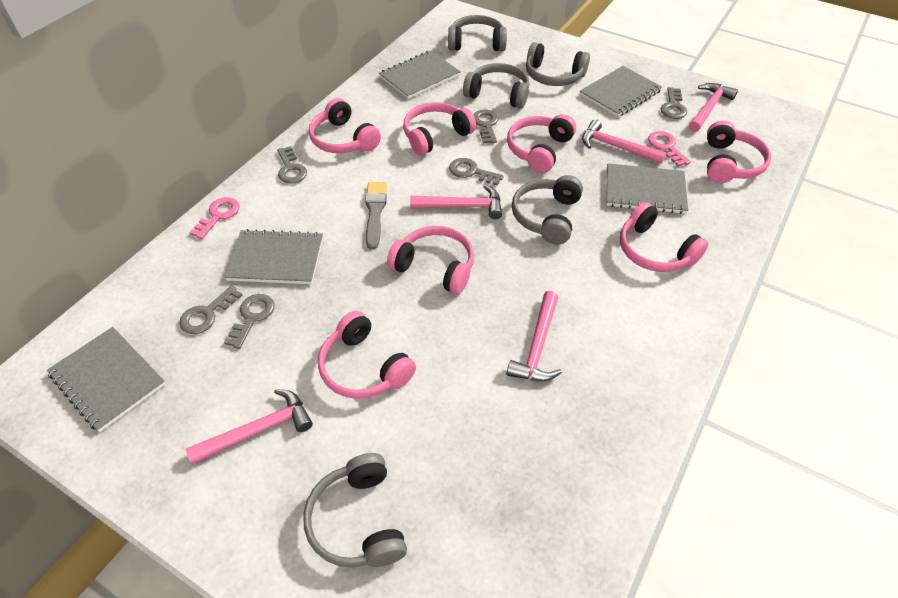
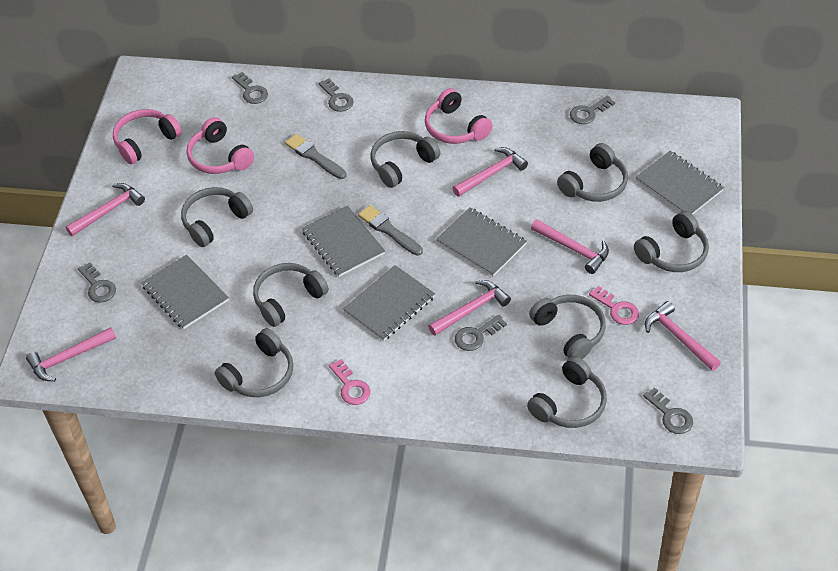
grey brush: 1 -> 2
grey headphones: 5 -> 8
pink hammer: 5 -> 6
pink headphones: 7 -> 3

